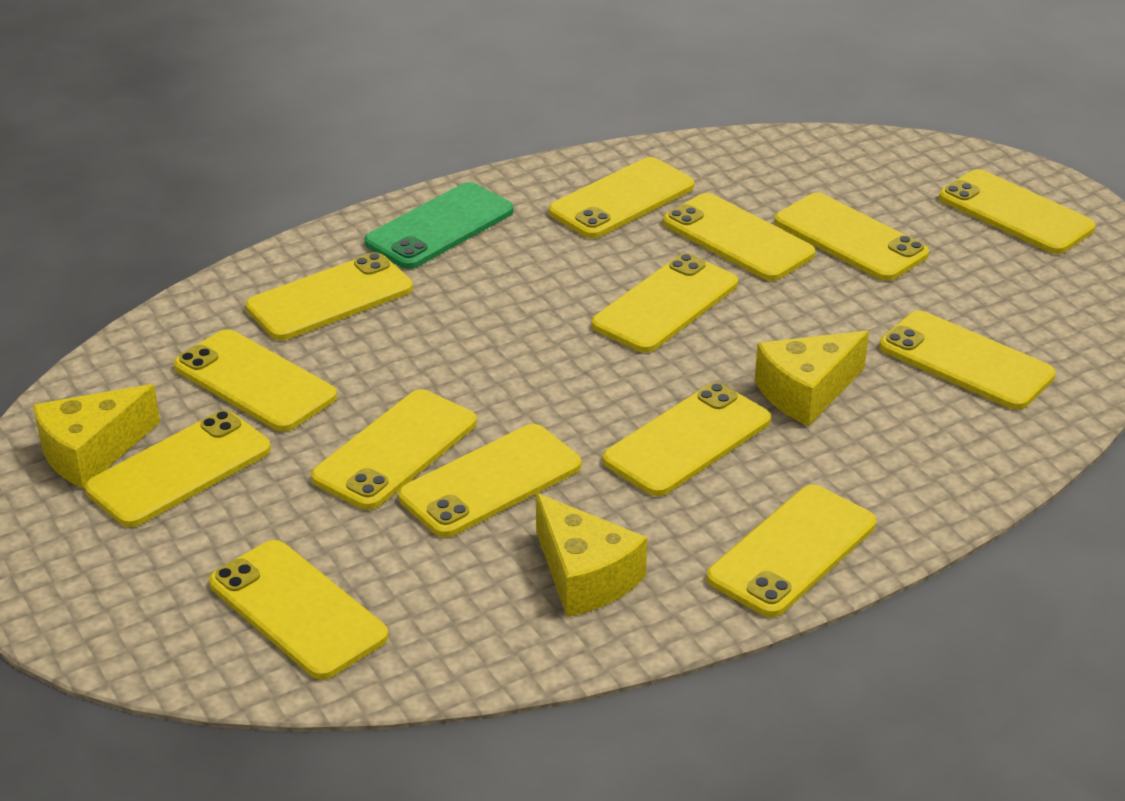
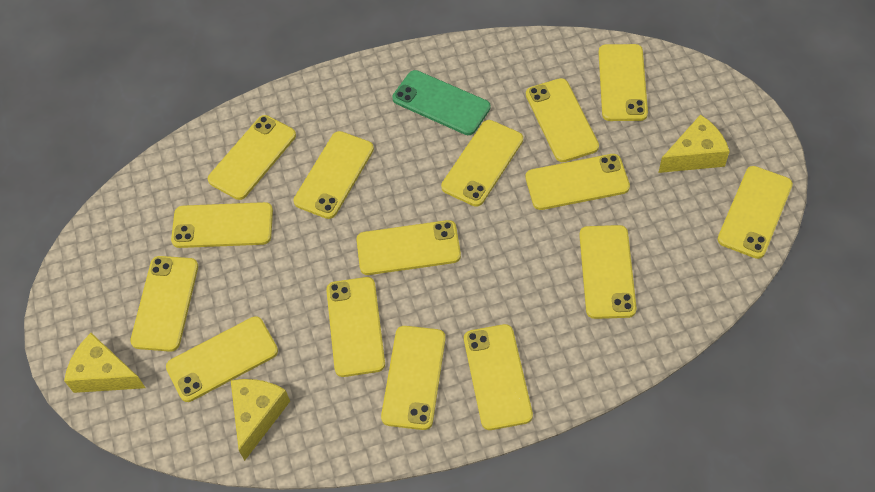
yellow phone: 14 -> 15

